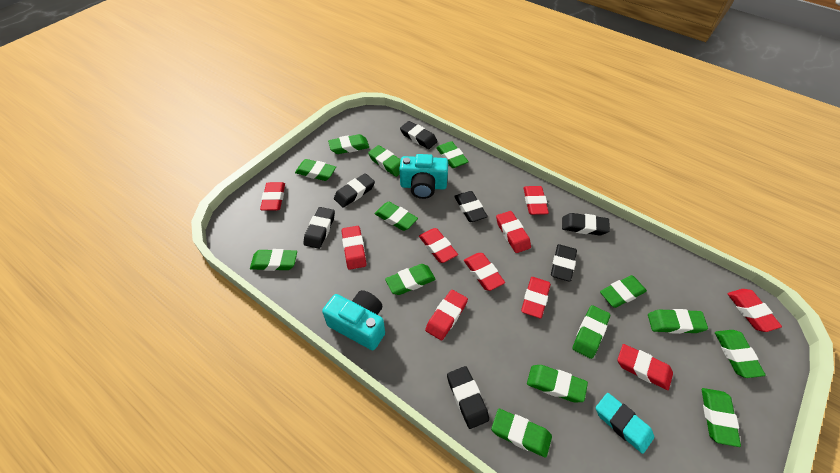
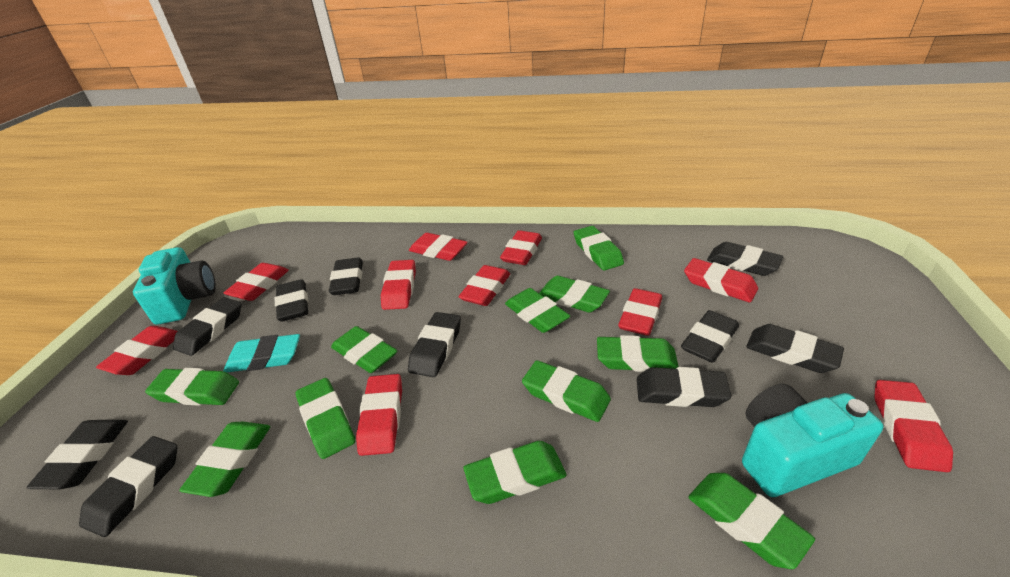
black eraser: 7 -> 10
green eraser: 14 -> 11

